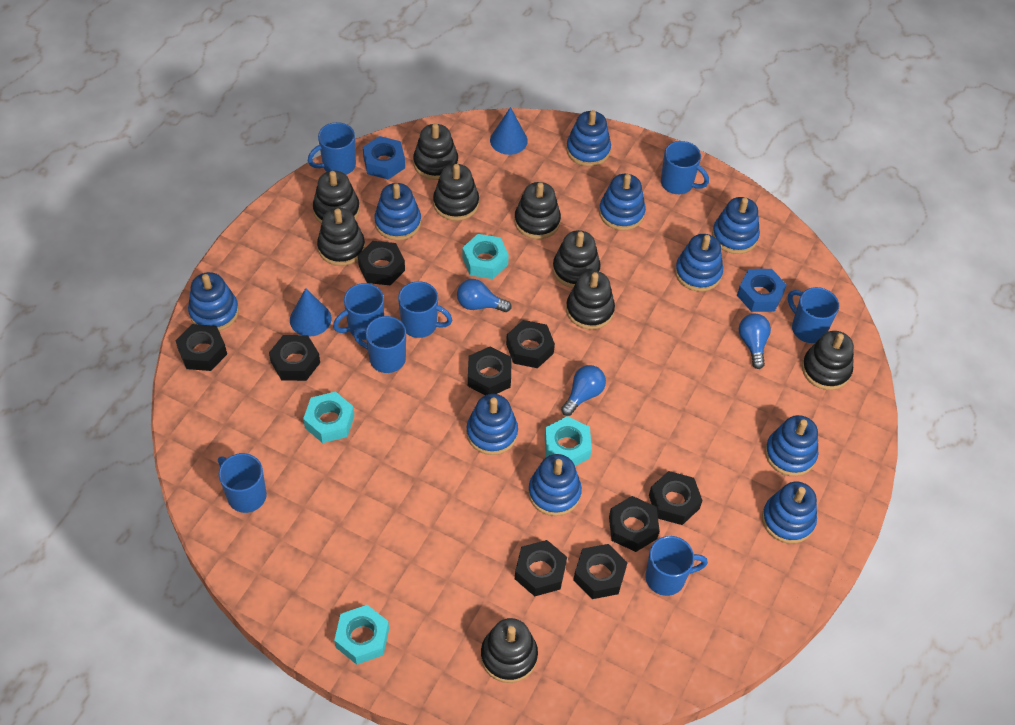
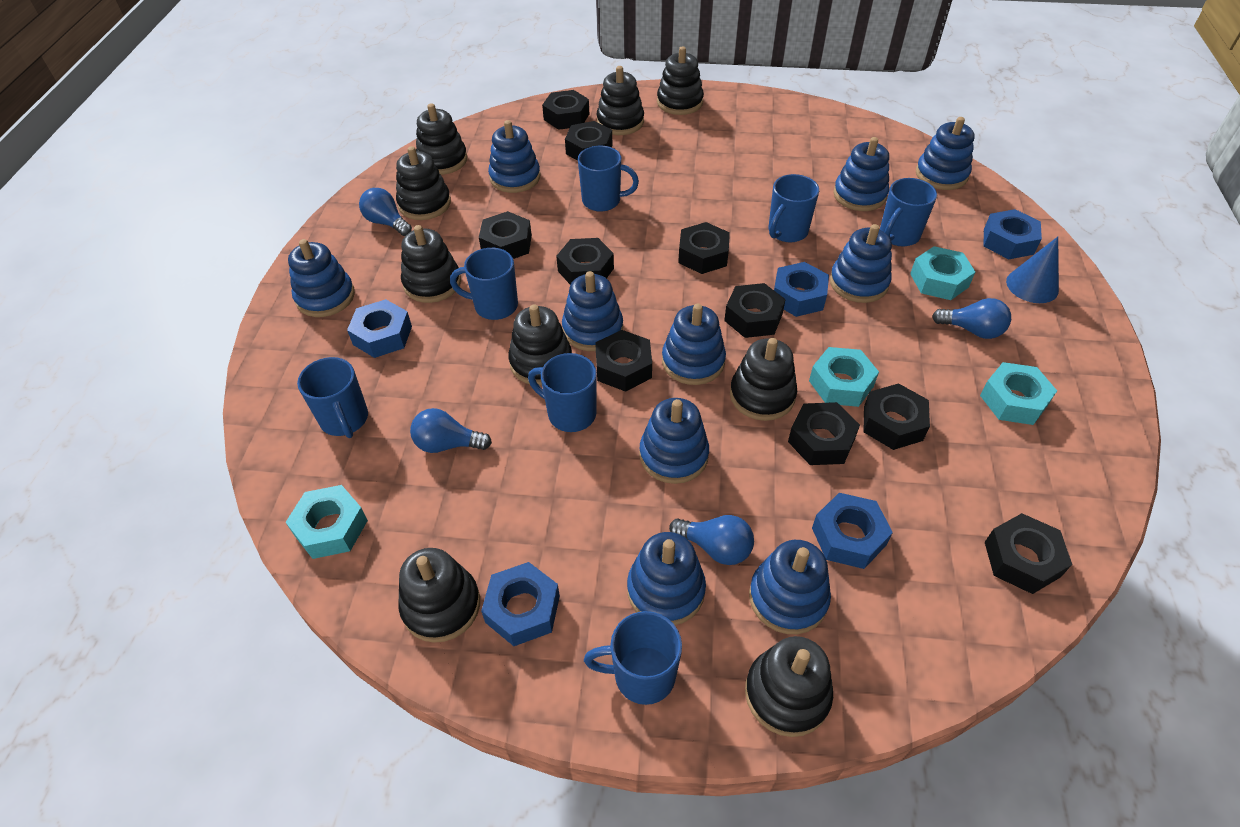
black nut: 9 -> 10
blue cone: 2 -> 1
blue light bulb: 3 -> 4
blue mug: 8 -> 7
blue nut: 2 -> 5

